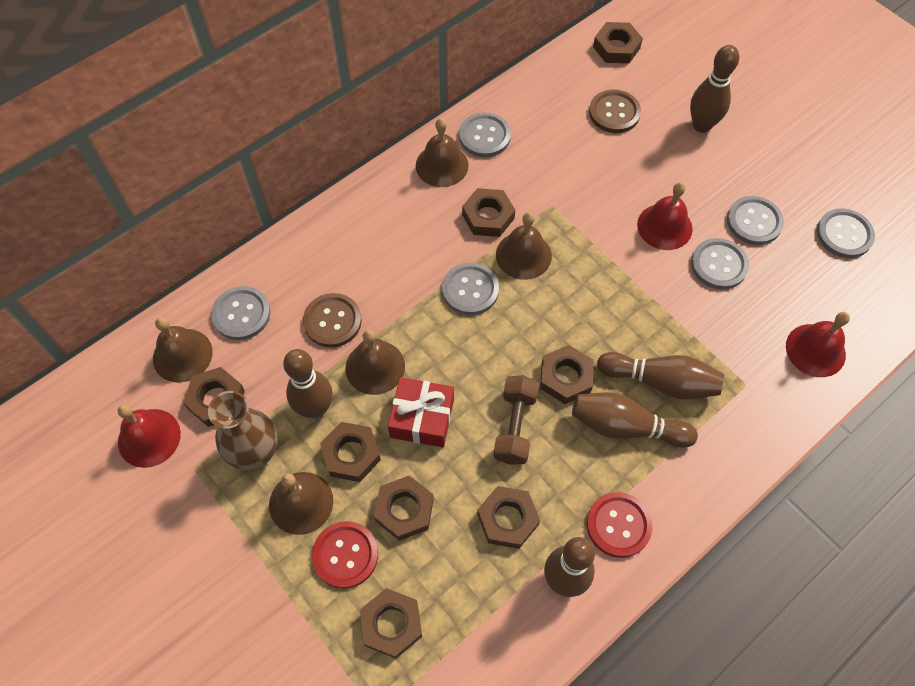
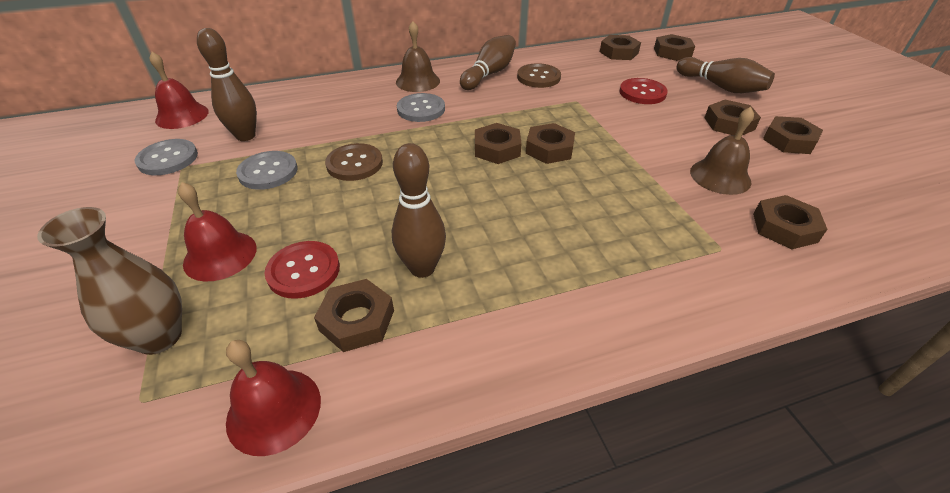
brown bell: 5 -> 2
brown bowling pin: 5 -> 4
brown dumbbell: 1 -> 0
grey button: 6 -> 3
red gift: 1 -> 0

